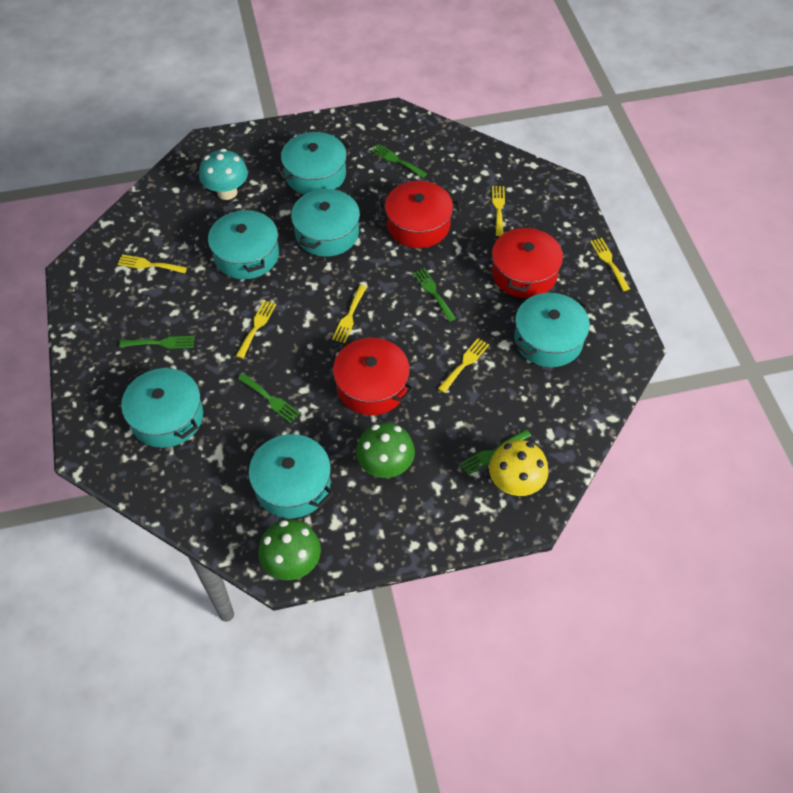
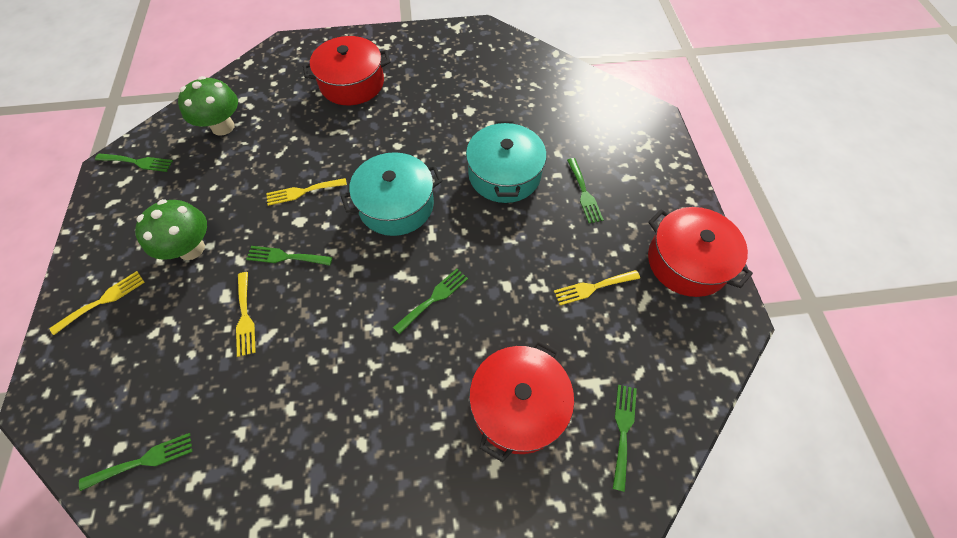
green fork: 5 -> 6
turquoise mushroom: 1 -> 0
turquoise pot: 6 -> 2
yellow fork: 6 -> 4
yellow mushroom: 1 -> 0

